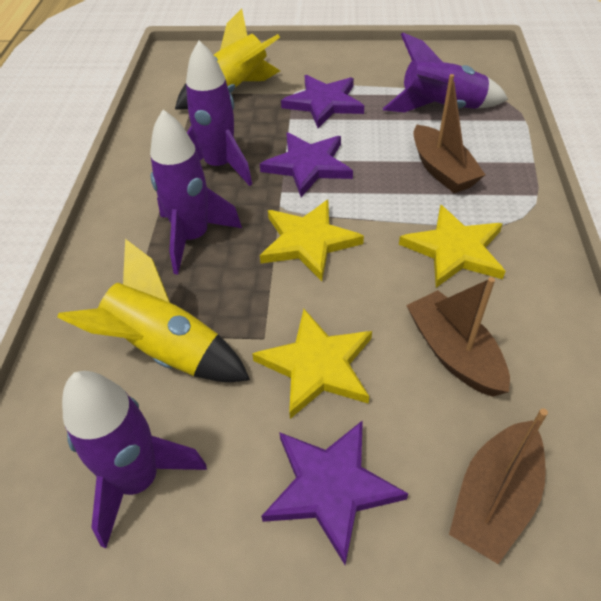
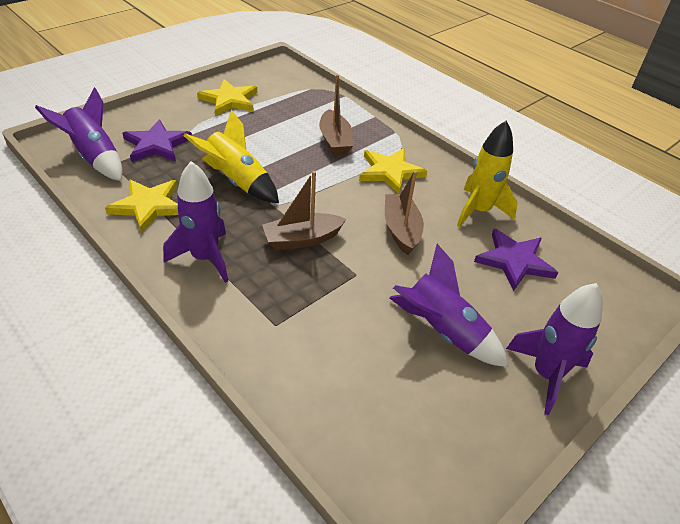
purple star: 3 -> 2

